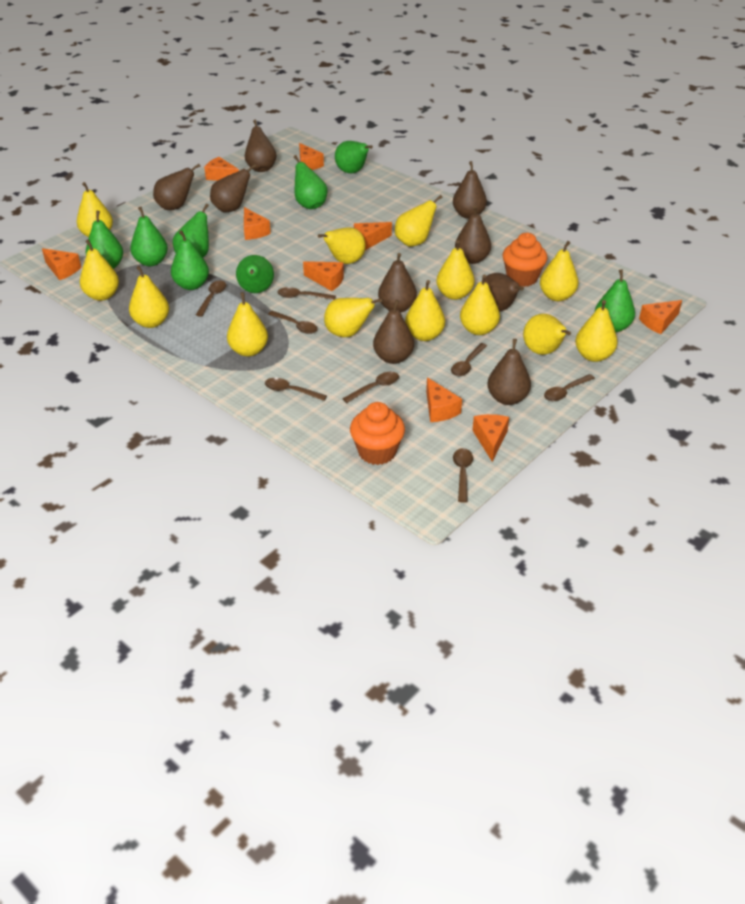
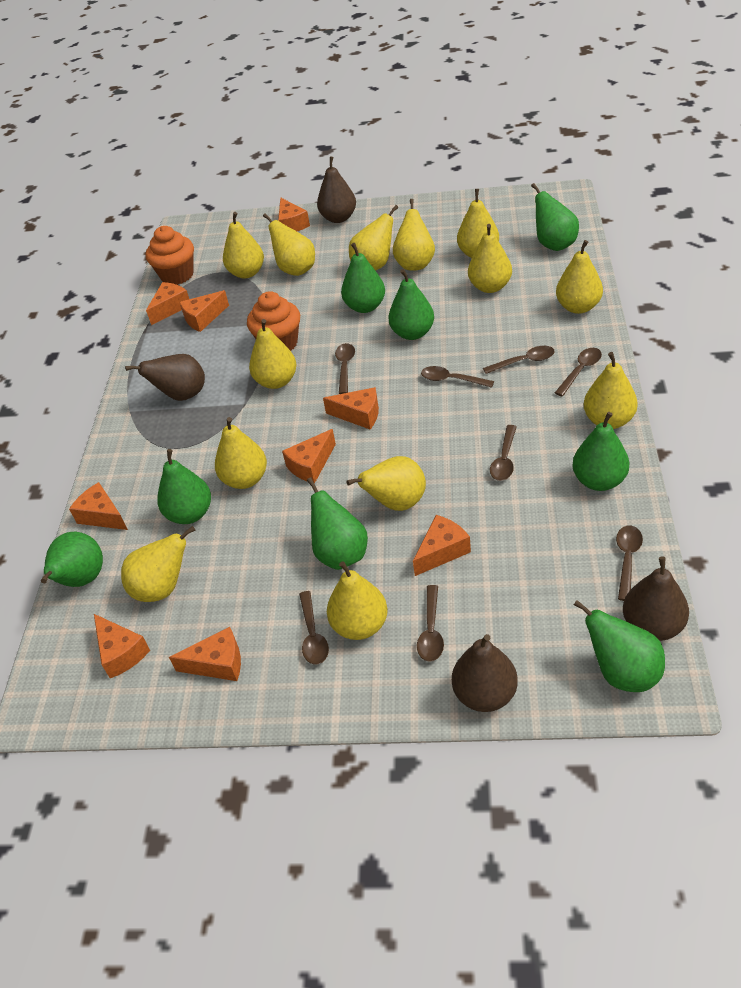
brown pear: 9 -> 4

